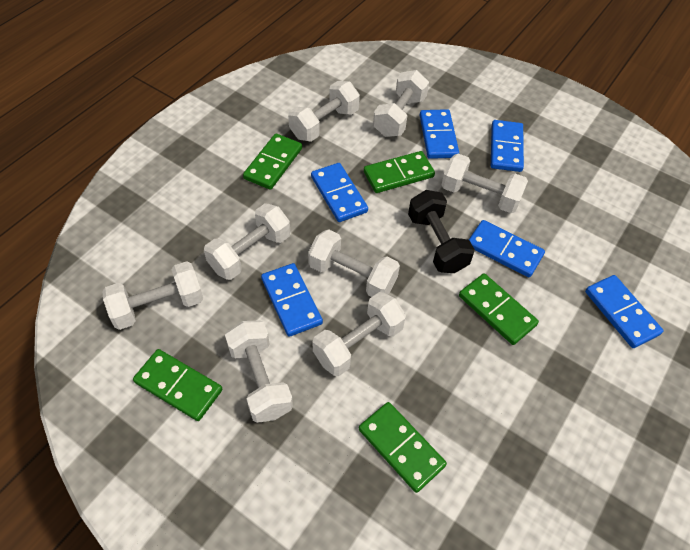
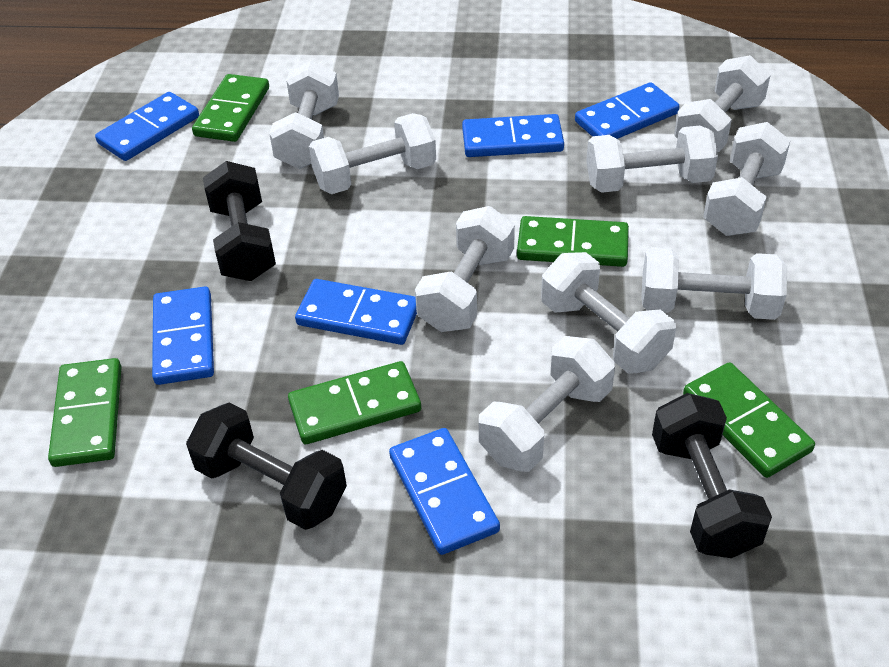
black dumbbell: 1 -> 3
white dumbbell: 8 -> 9

